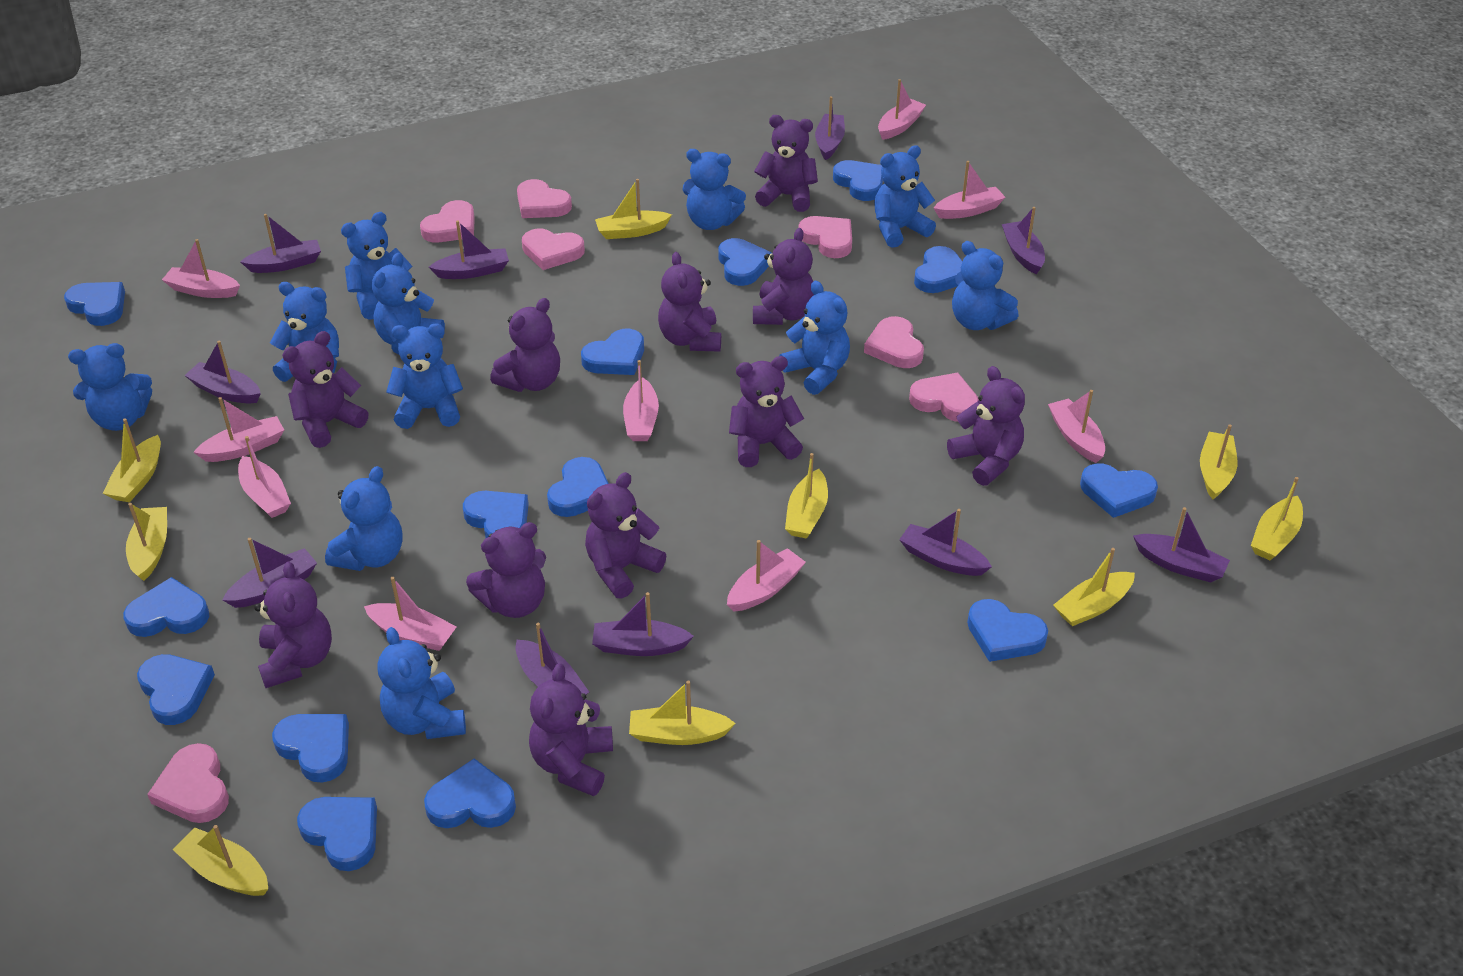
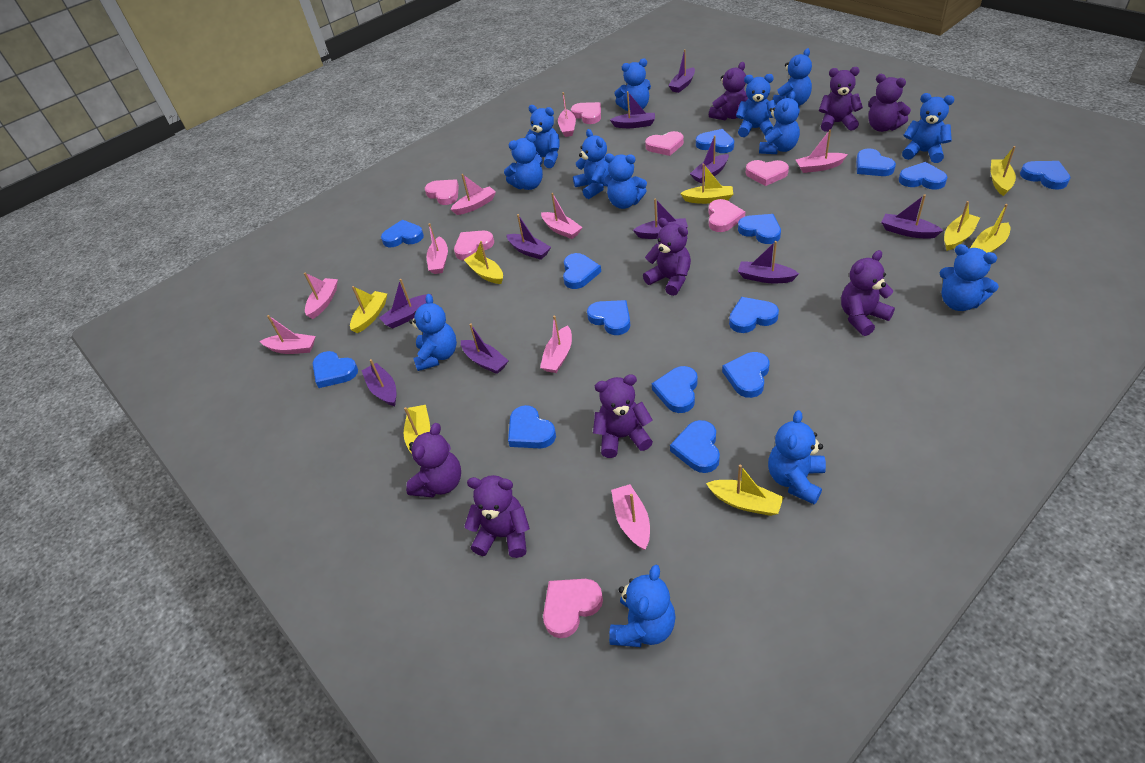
blue teddy bear: 11 -> 13
purple teddy bear: 11 -> 8
yellow boat: 9 -> 8

